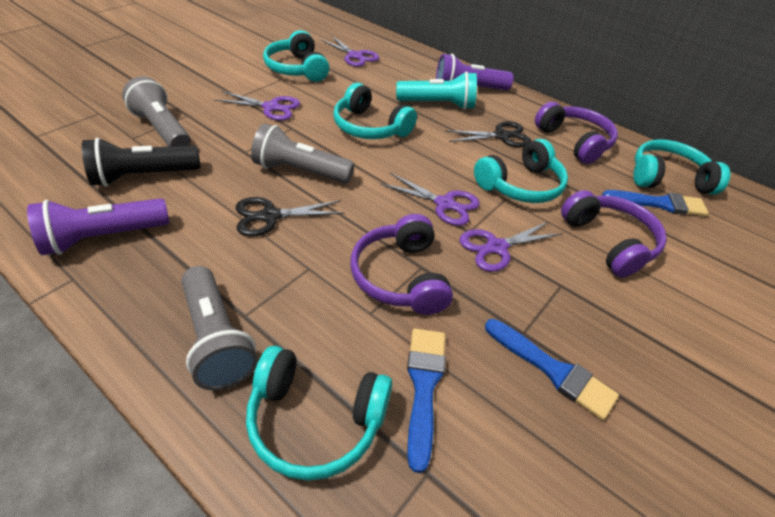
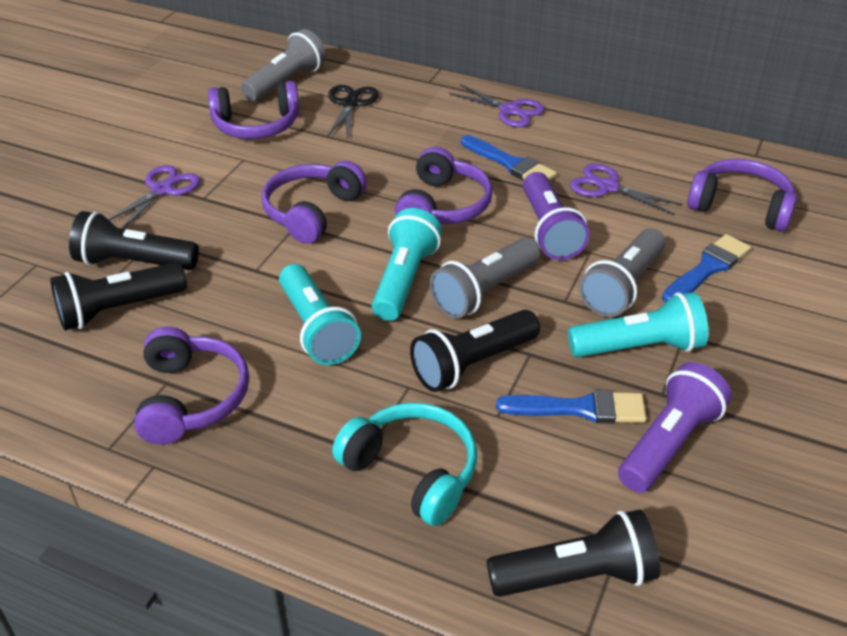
black flashlight: 1 -> 4
black scissors: 2 -> 1
purple headphones: 3 -> 5
purple scissors: 4 -> 3
turquoise flashlight: 1 -> 3
turquoise headphones: 5 -> 1

